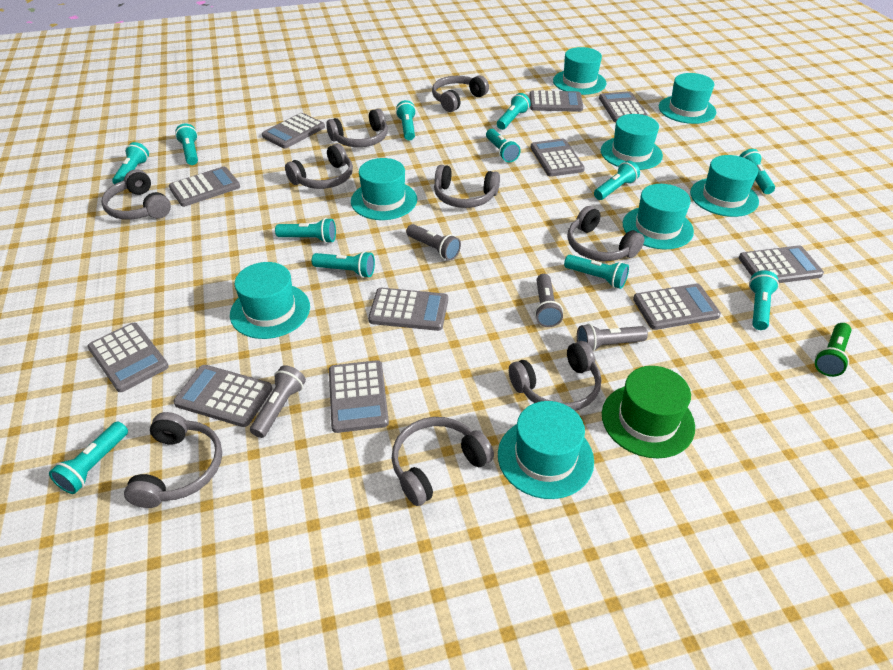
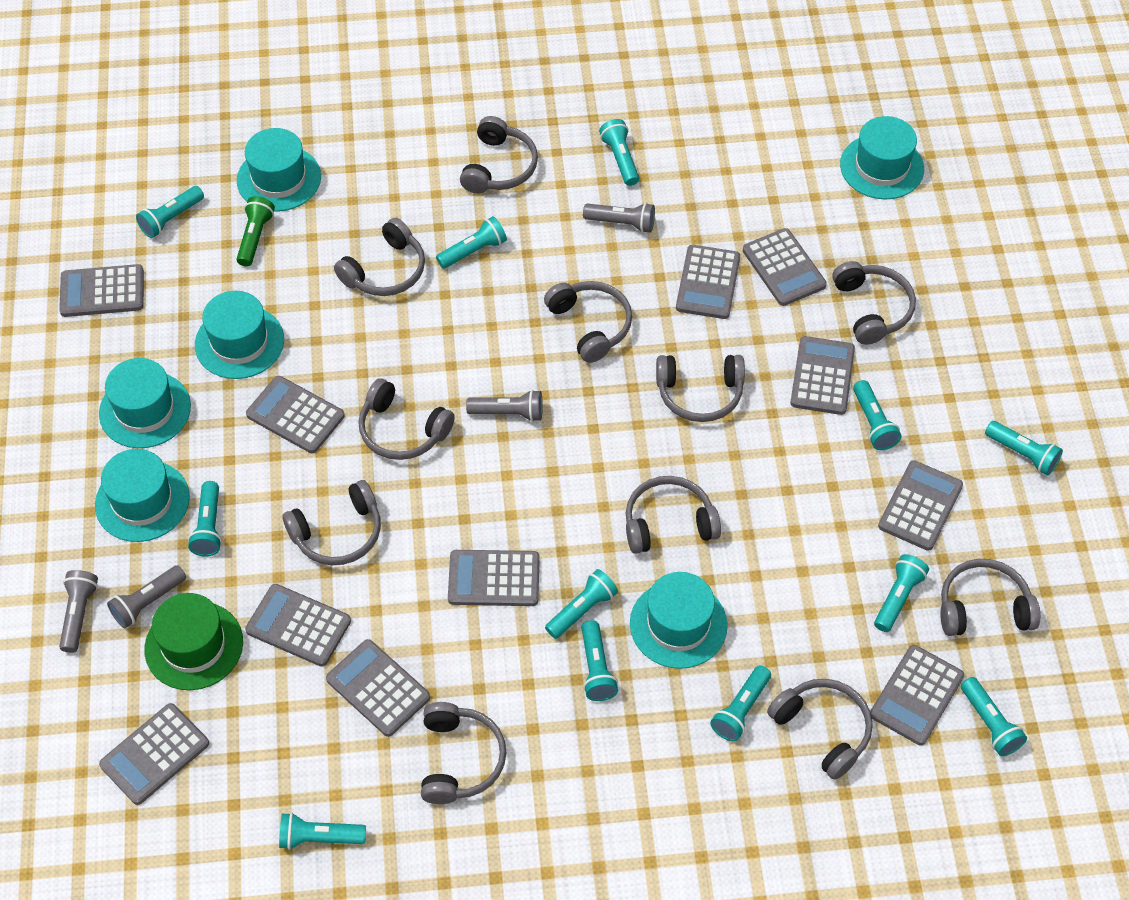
grey headphones: 9 -> 11
turquoise hat: 8 -> 6

